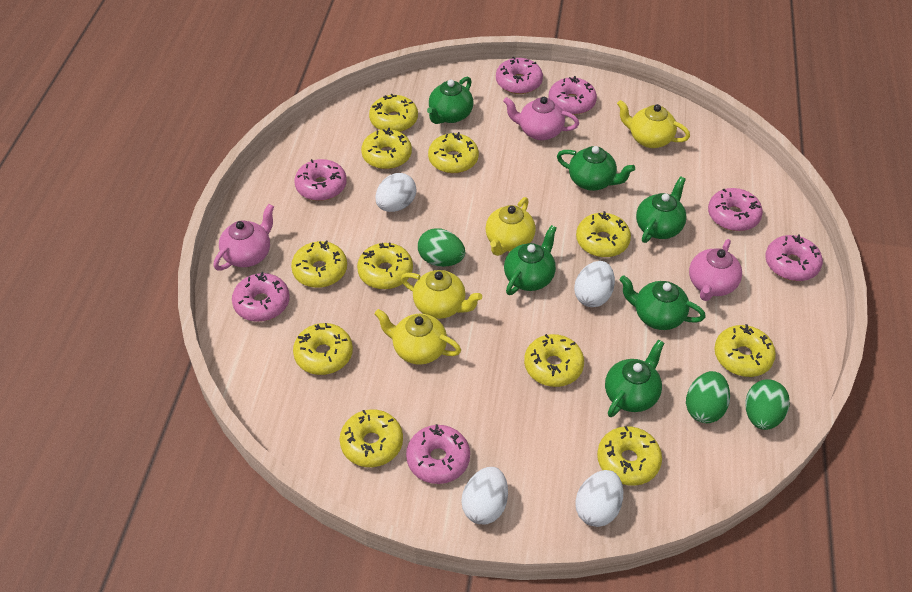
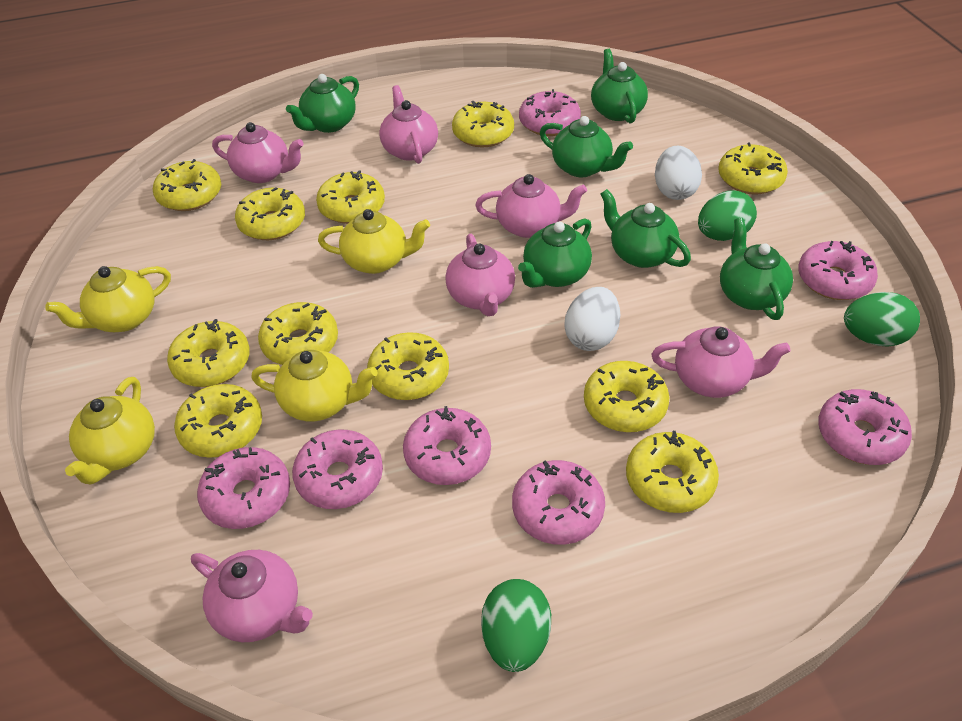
pink teapot: 3 -> 6
white egg: 4 -> 2

